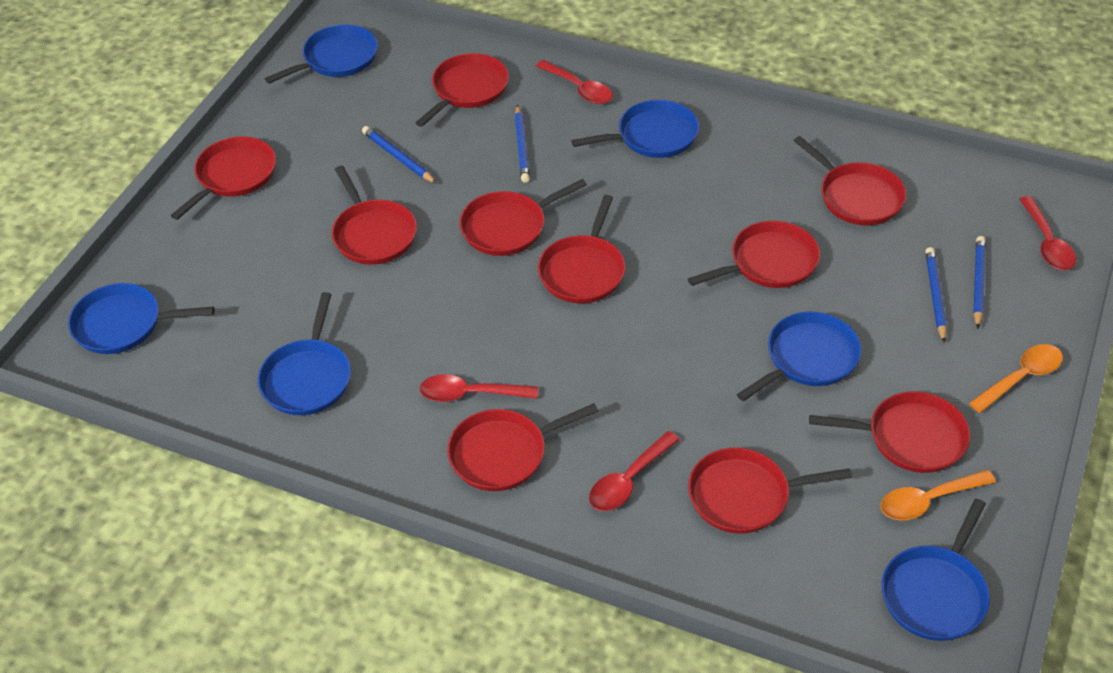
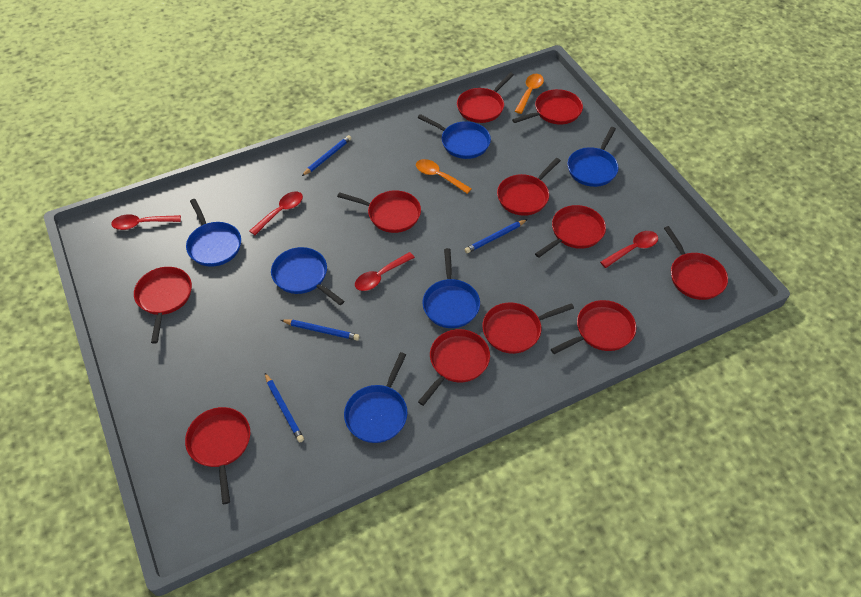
red pan: 10 -> 11

